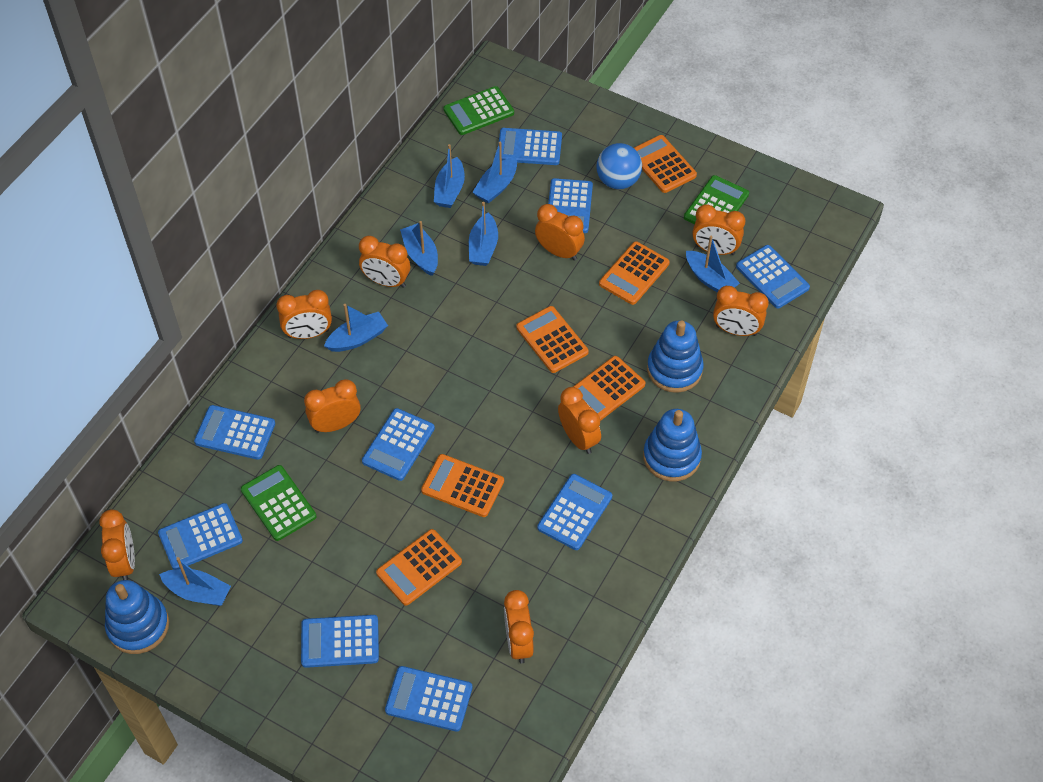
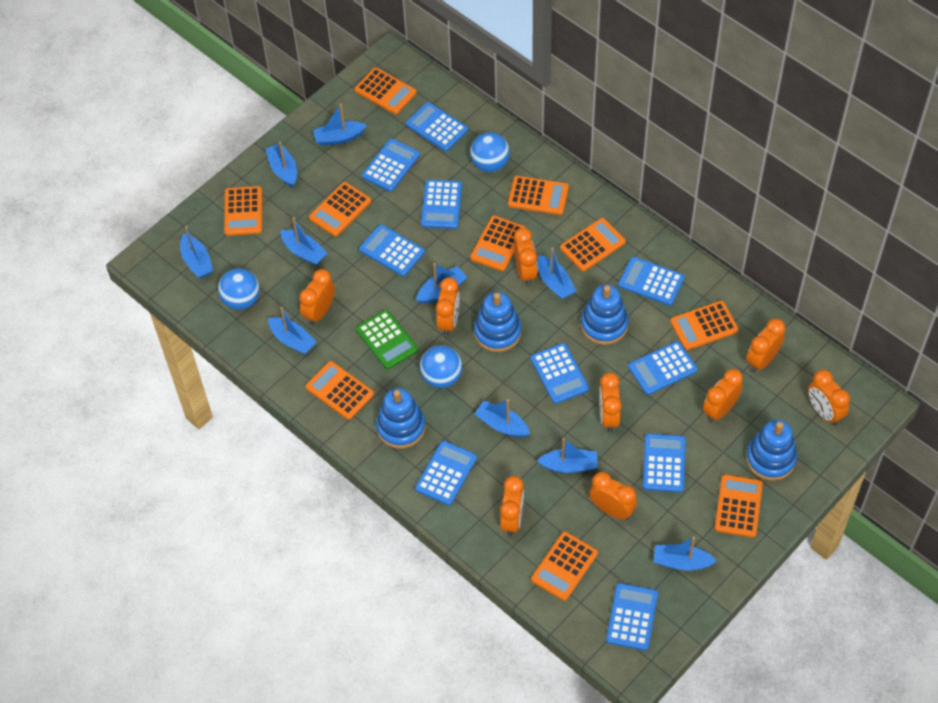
blue ball: 1 -> 3
blue boat: 7 -> 10
blue calculator: 9 -> 10
blue stacking toy: 3 -> 4
green calculator: 3 -> 1
orange calculator: 6 -> 10

